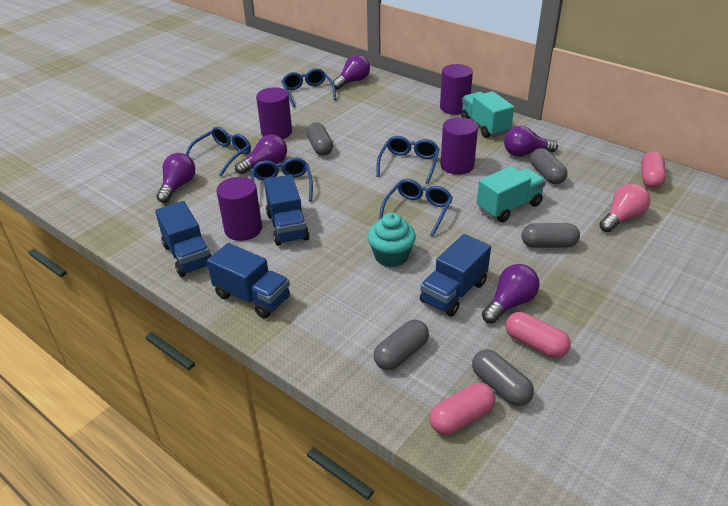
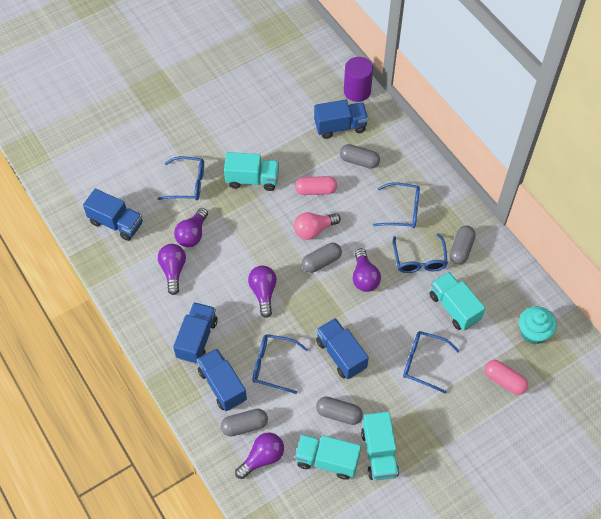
blue truck: 4 -> 5
pink capsule: 3 -> 2
purple cylinder: 4 -> 1
turquoise truck: 2 -> 4

